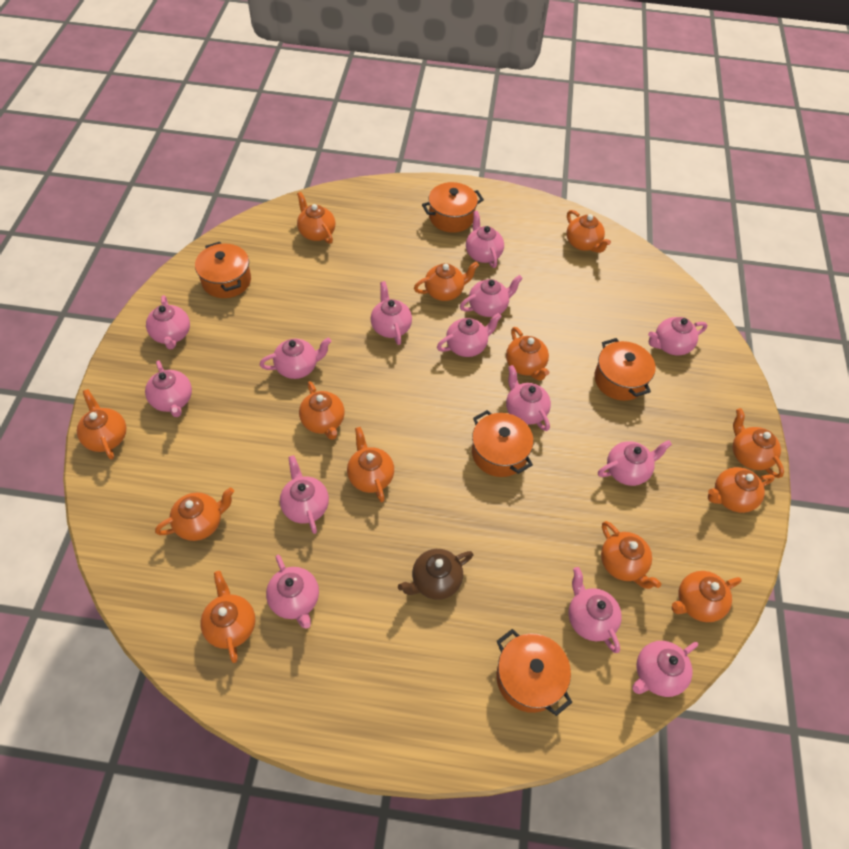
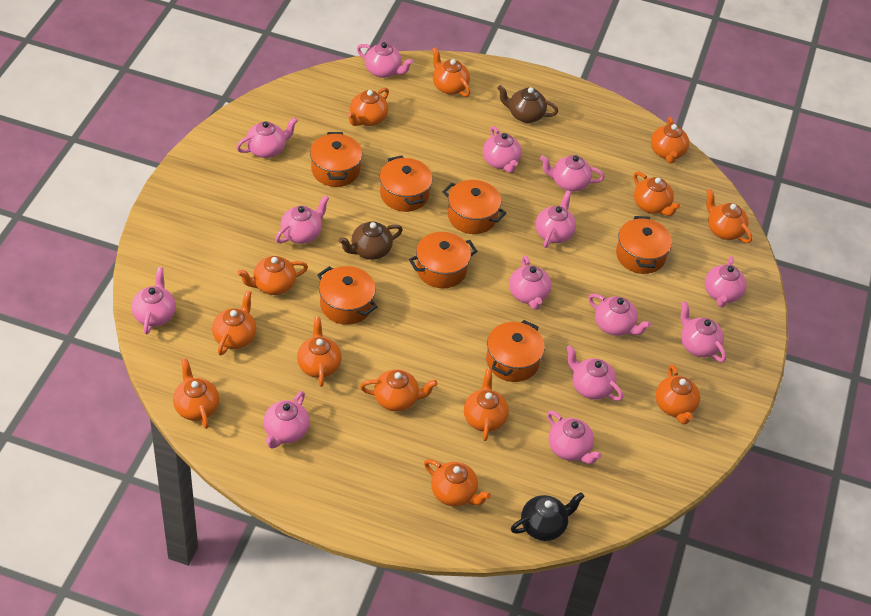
black teapot: 0 -> 1
brown teapot: 1 -> 2
orange pot: 5 -> 7

